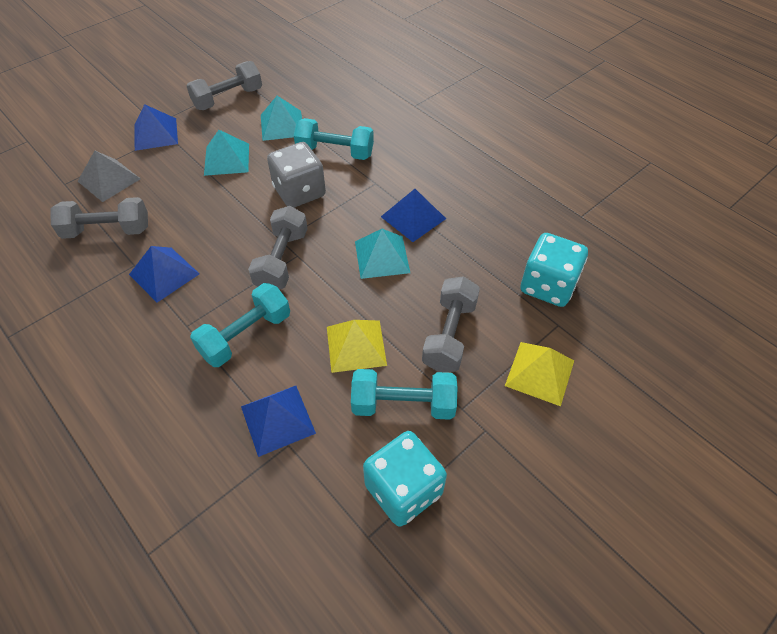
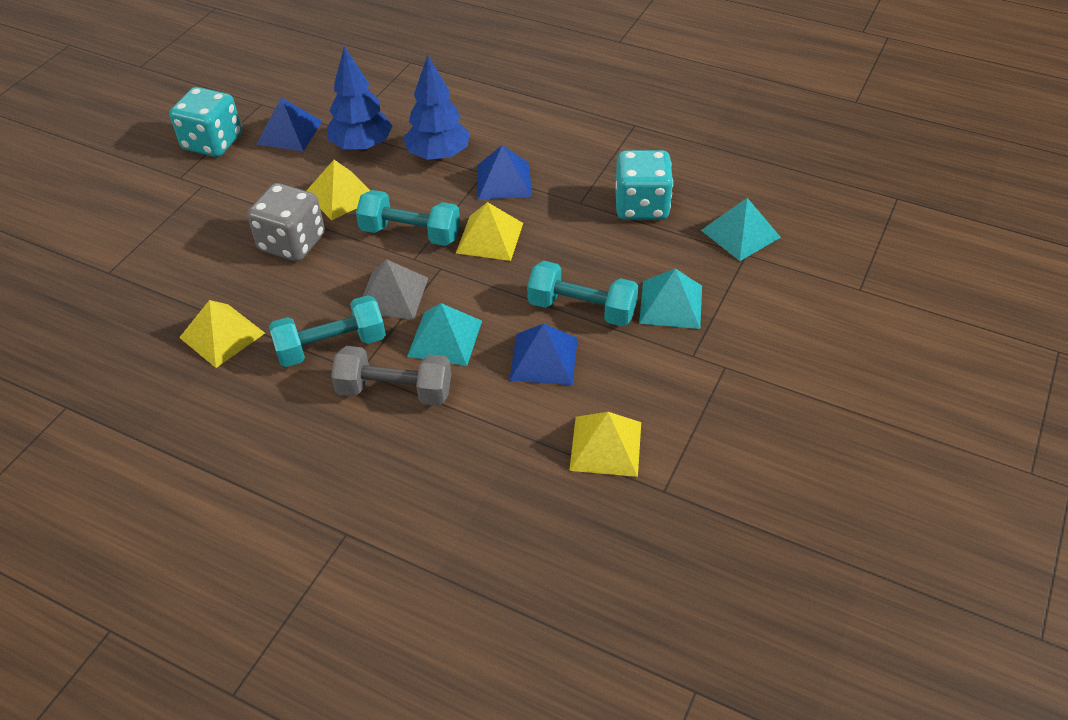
blue pyramid: 4 -> 3
blue tree: 0 -> 2
grey dumbbell: 4 -> 1
yellow pyramid: 2 -> 4

